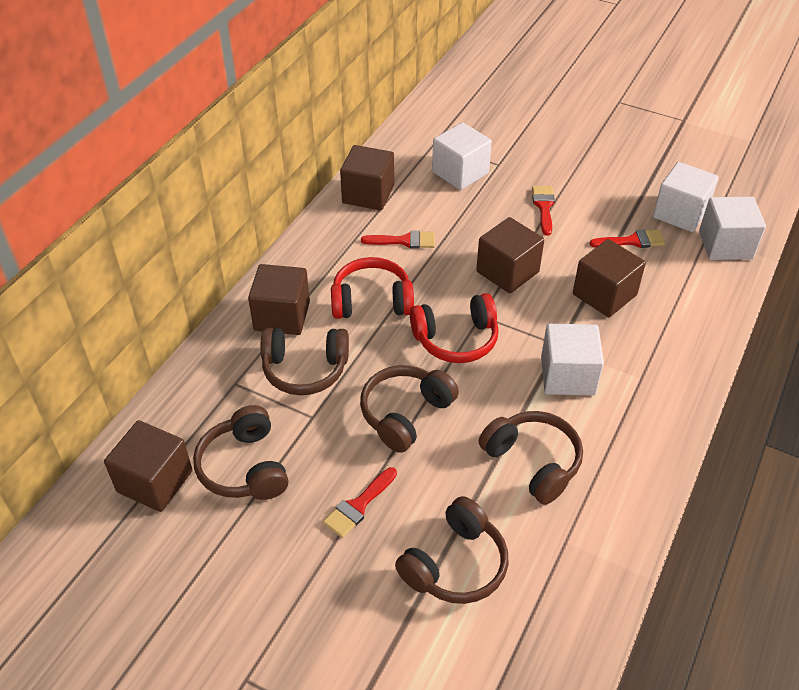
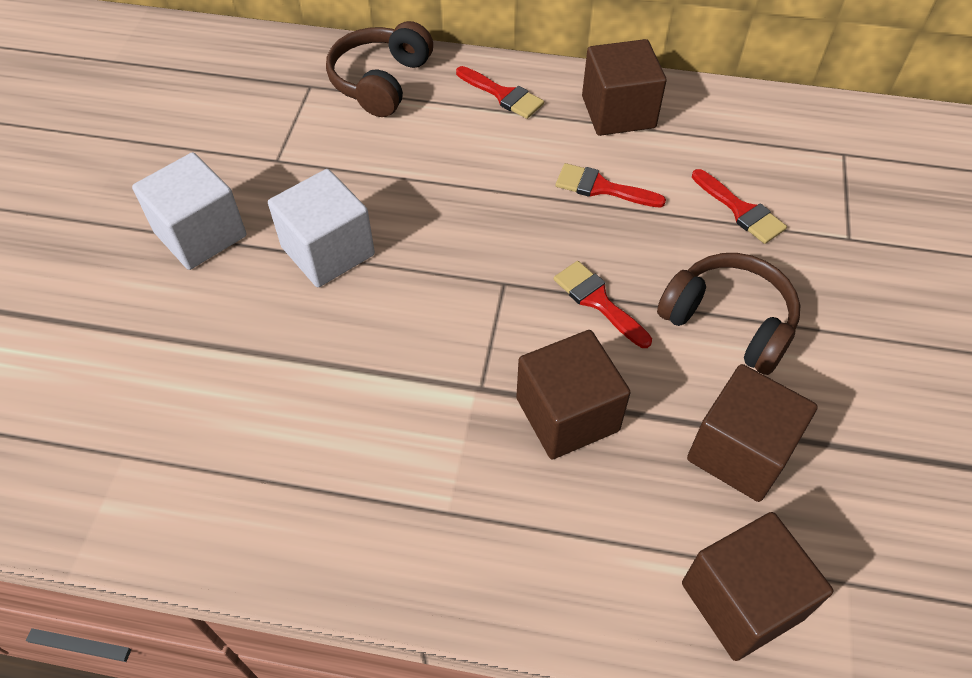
brown cube: 5 -> 4
brown headphones: 5 -> 2
red headphones: 2 -> 0
white cube: 4 -> 2

